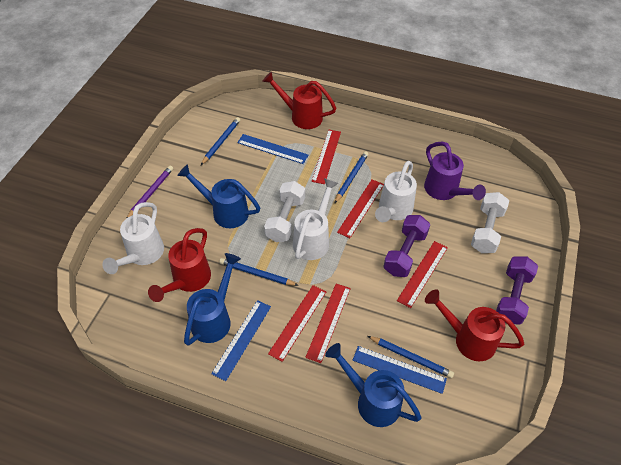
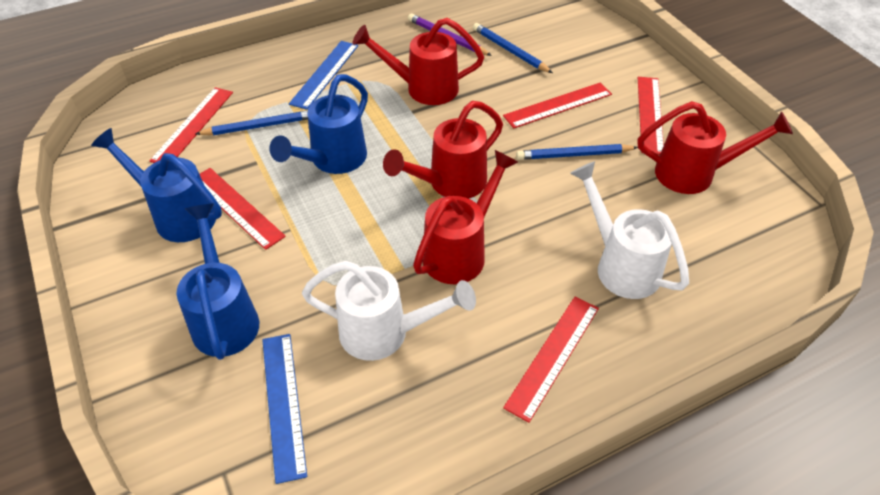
blue pencil: 4 -> 3
blue ruler: 3 -> 2
purple dumbbell: 2 -> 0
purple watering can: 1 -> 0
red watering can: 3 -> 4
white dumbbell: 2 -> 0
white watering can: 3 -> 2

